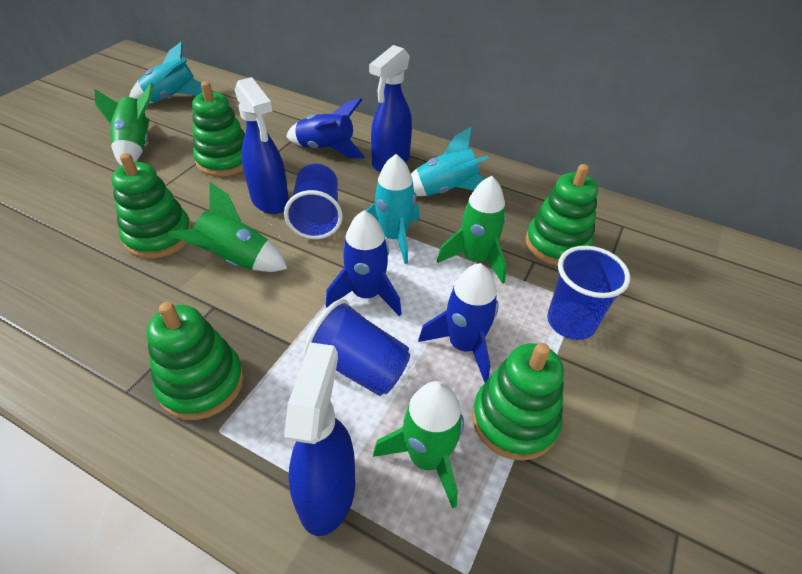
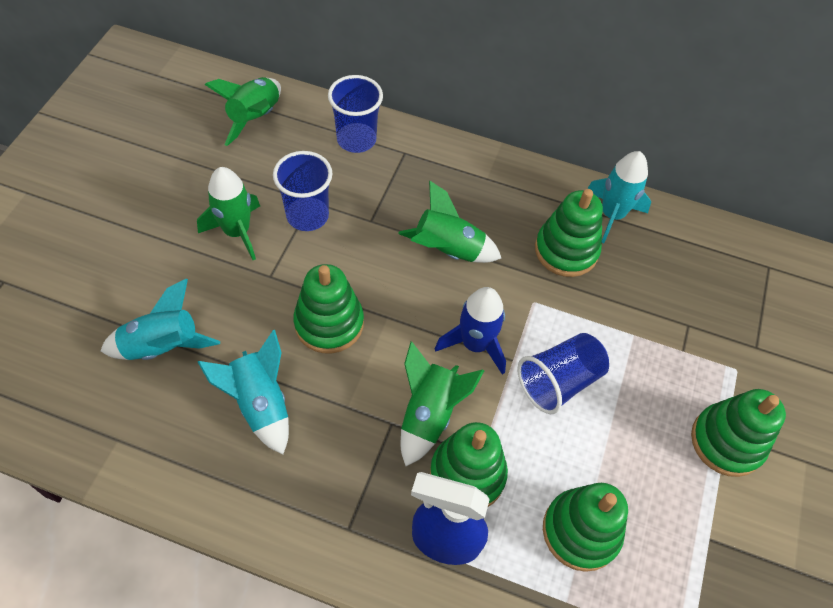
blue rocket: 3 -> 1
blue spray bottle: 3 -> 1

